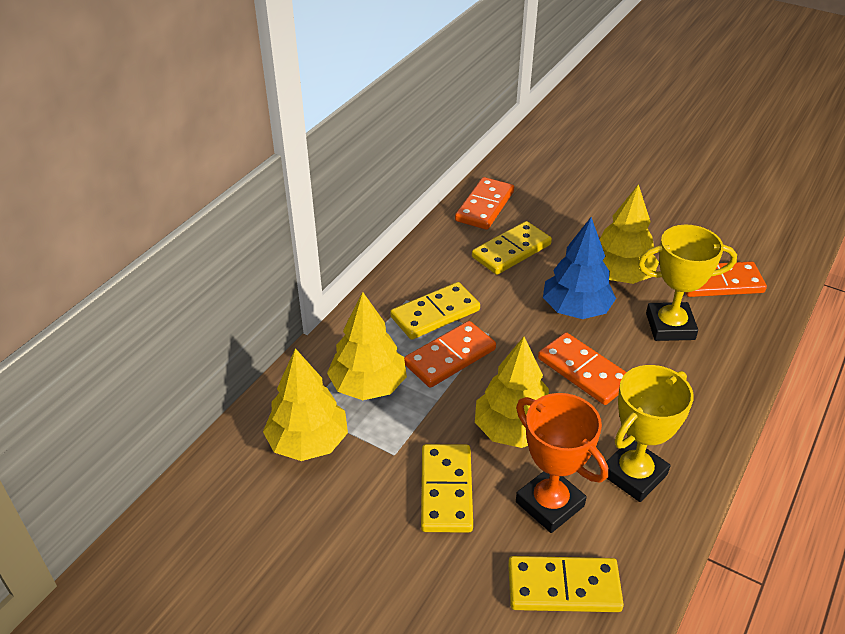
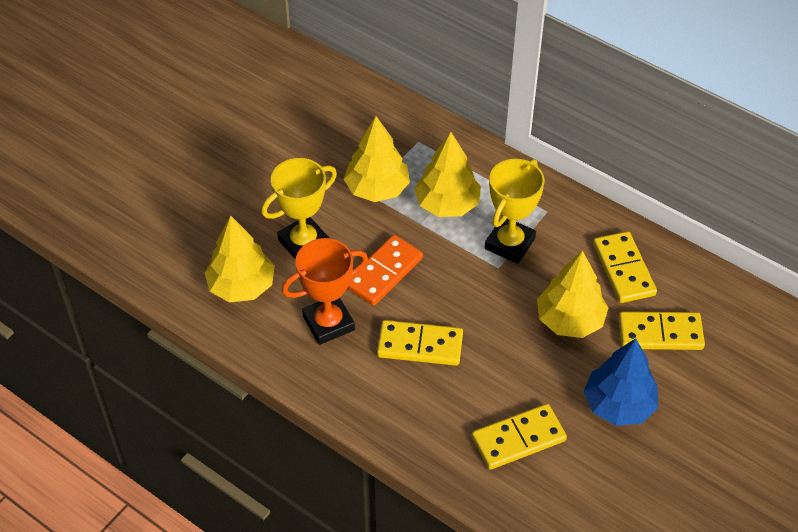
orange domino: 4 -> 1

